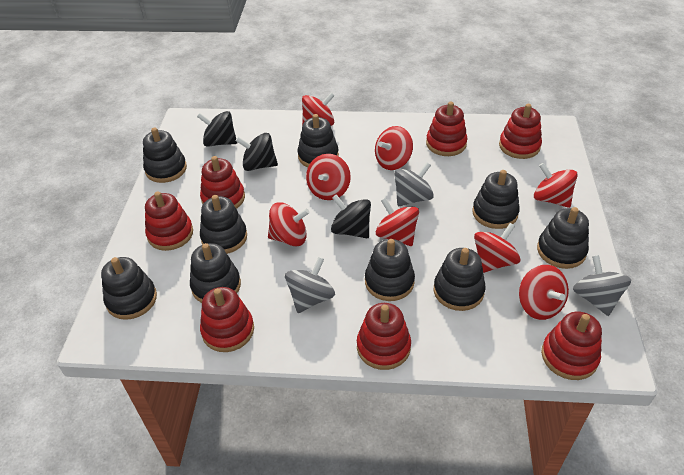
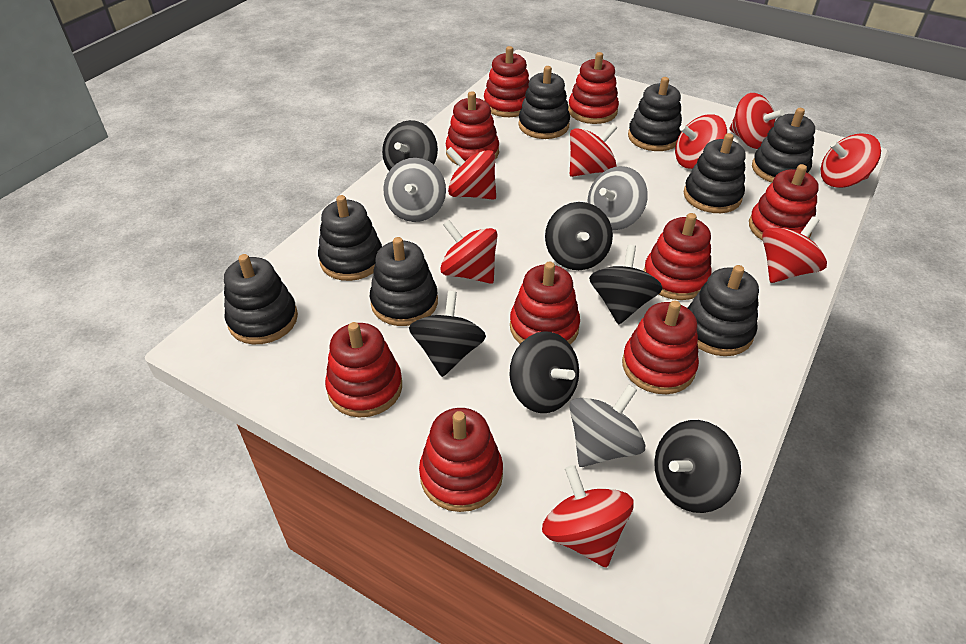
black spinning top: 3 -> 6
black stacking toy: 9 -> 8
red stacking toy: 7 -> 9

